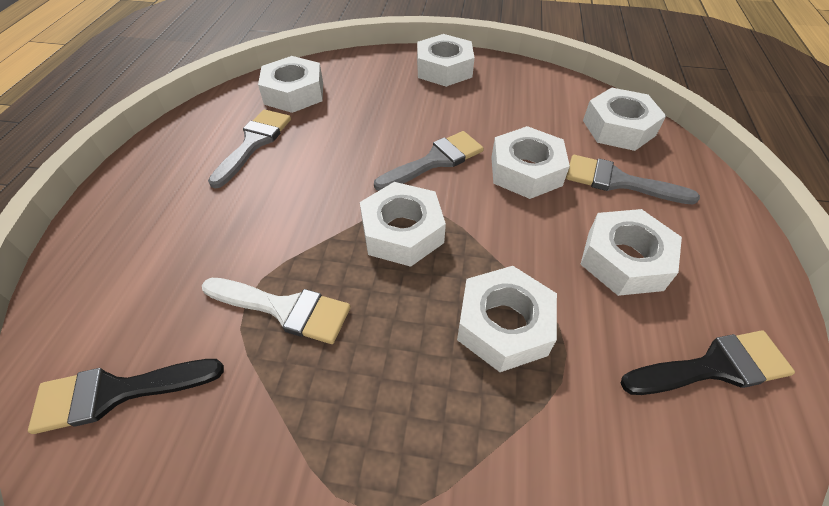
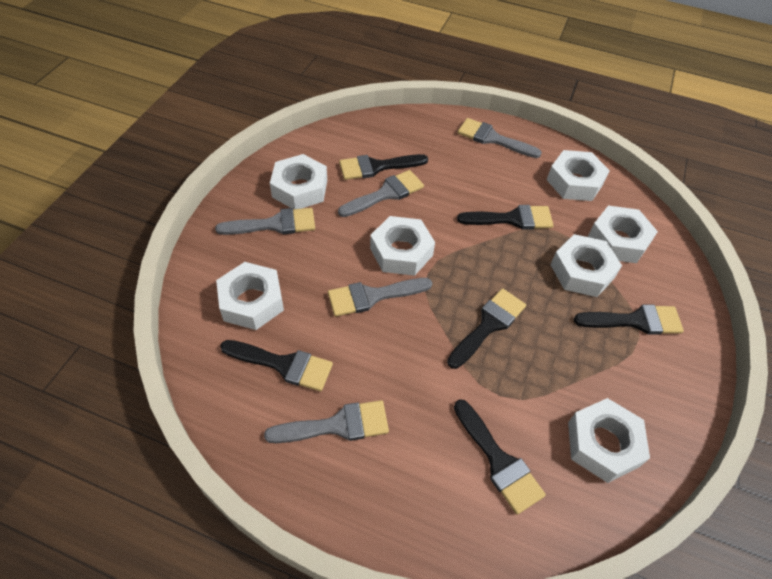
black brush: 2 -> 6
grey brush: 3 -> 5
white brush: 1 -> 0

